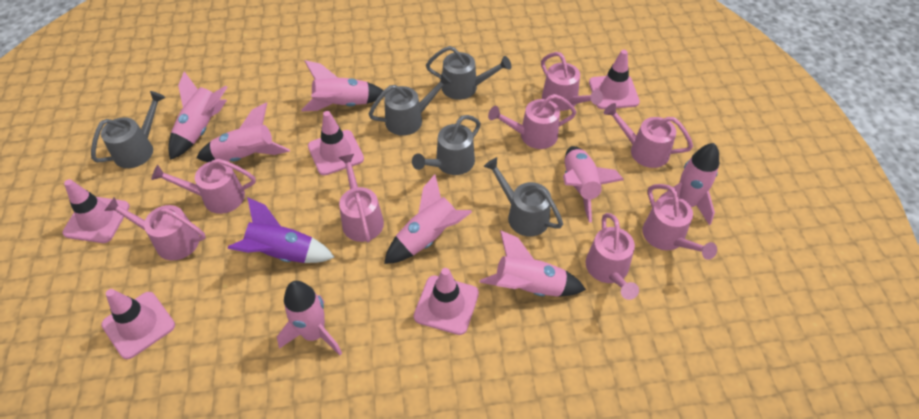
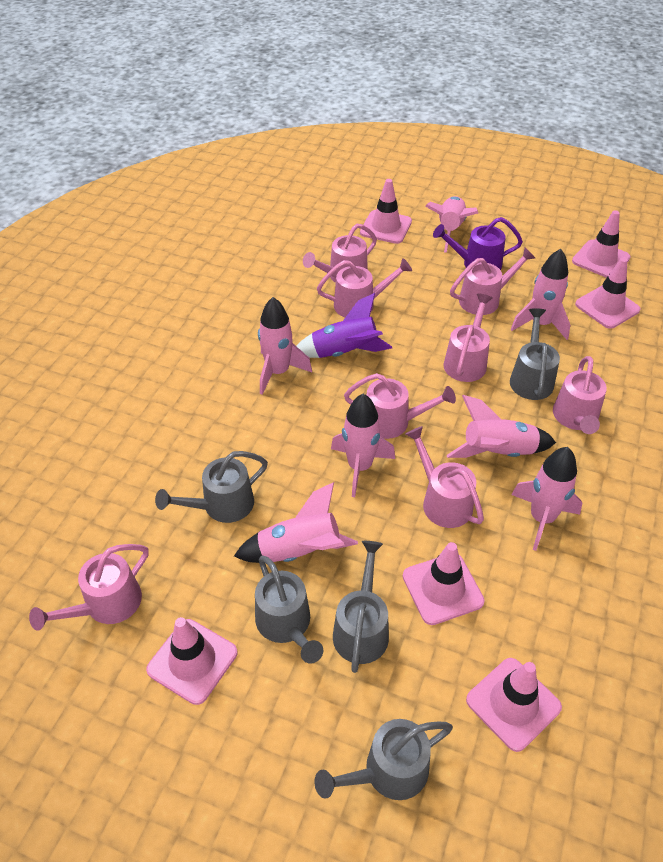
pink rocket: 8 -> 7
pink traffic cone: 5 -> 6
purple watering can: 0 -> 1

